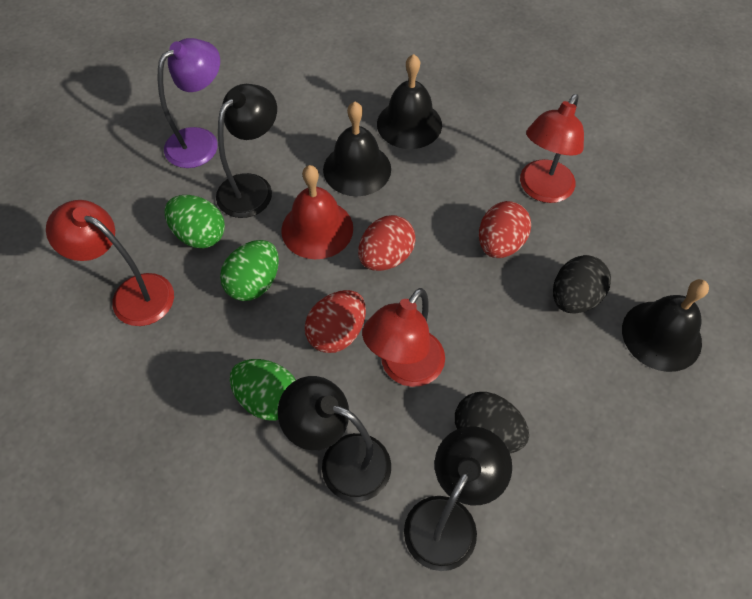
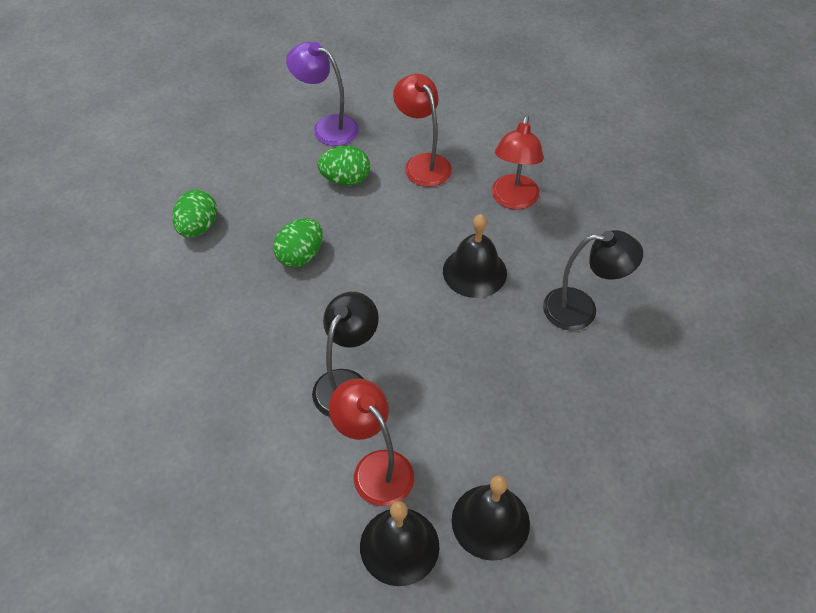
black egg: 2 -> 0
black lamp: 3 -> 2
red bell: 1 -> 0
red egg: 3 -> 0

